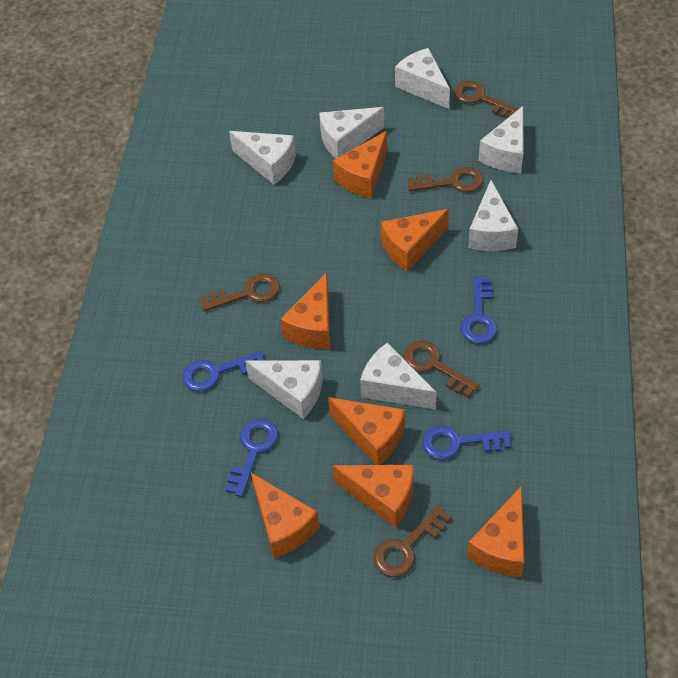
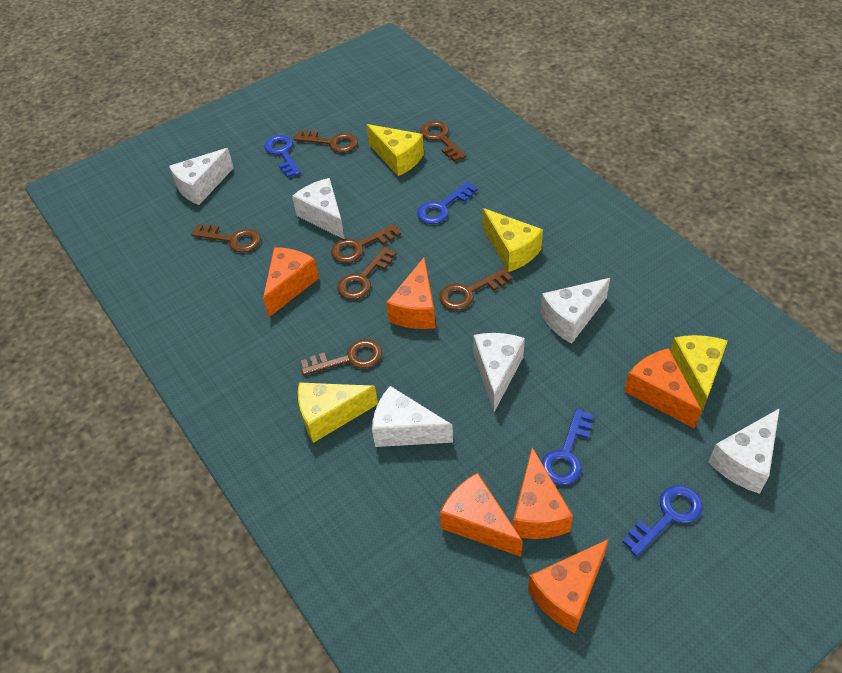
brown key: 5 -> 7
orange cheese: 7 -> 6
white cheese: 7 -> 6
yellow cheese: 0 -> 4

